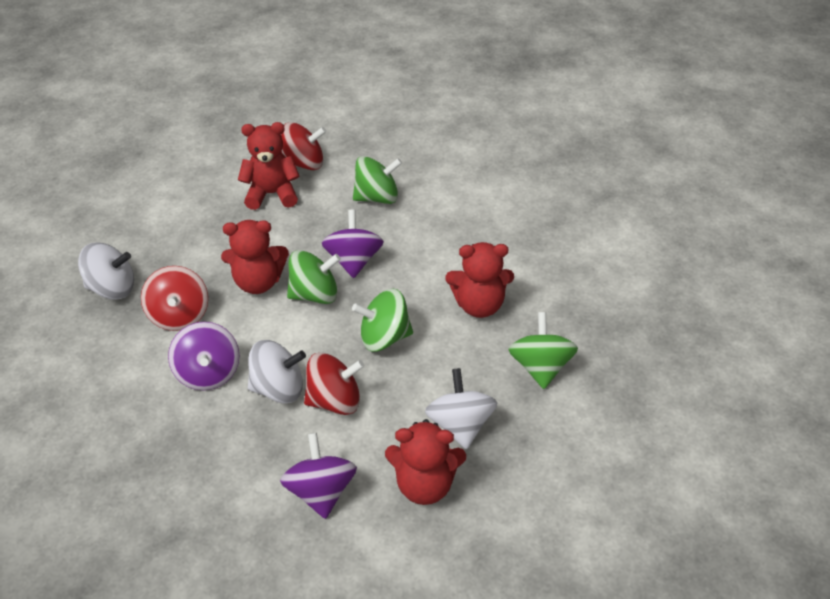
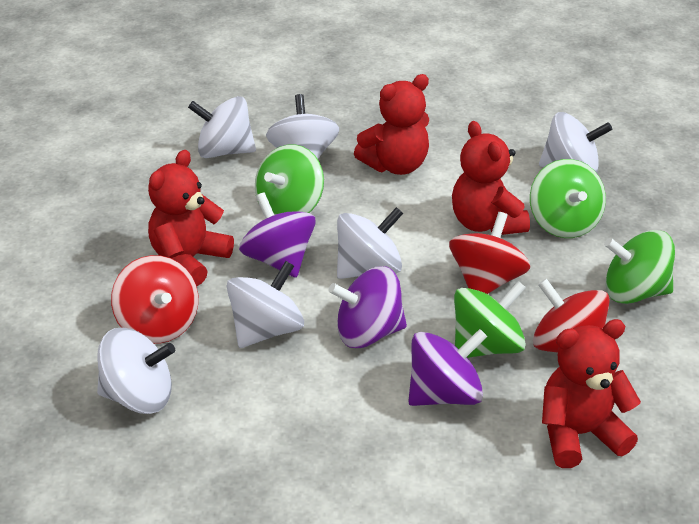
white spinning top: 3 -> 6

